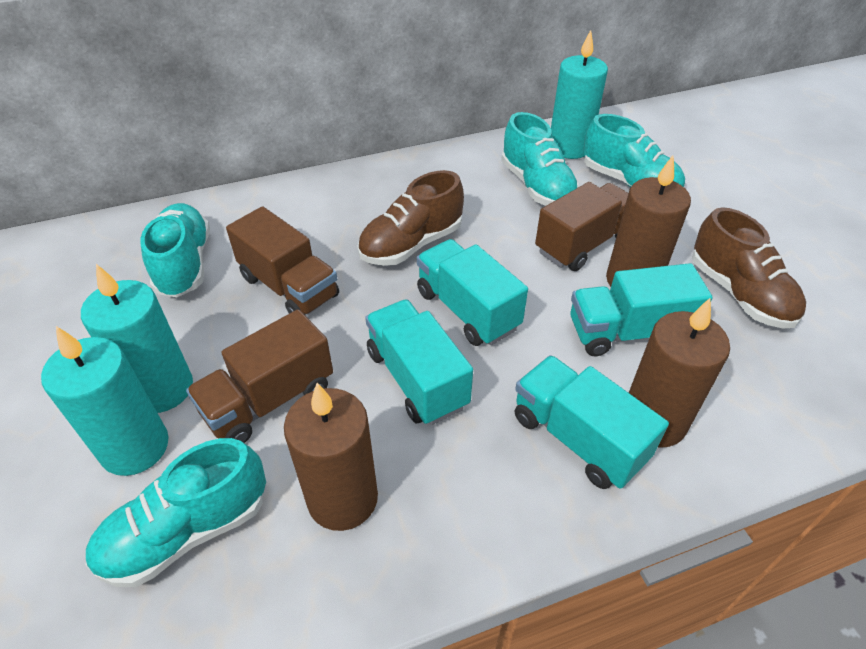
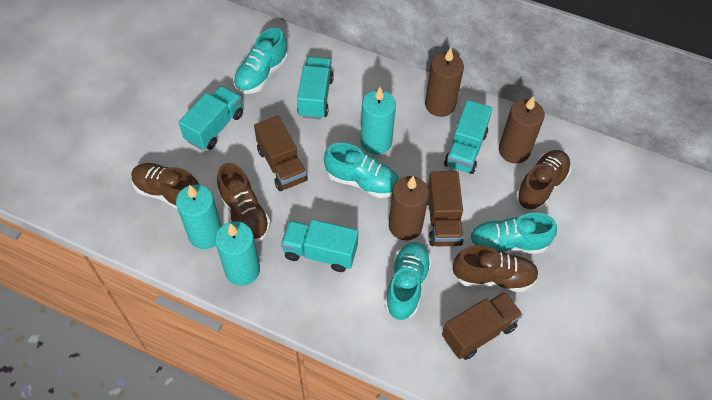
brown shoe: 2 -> 4

